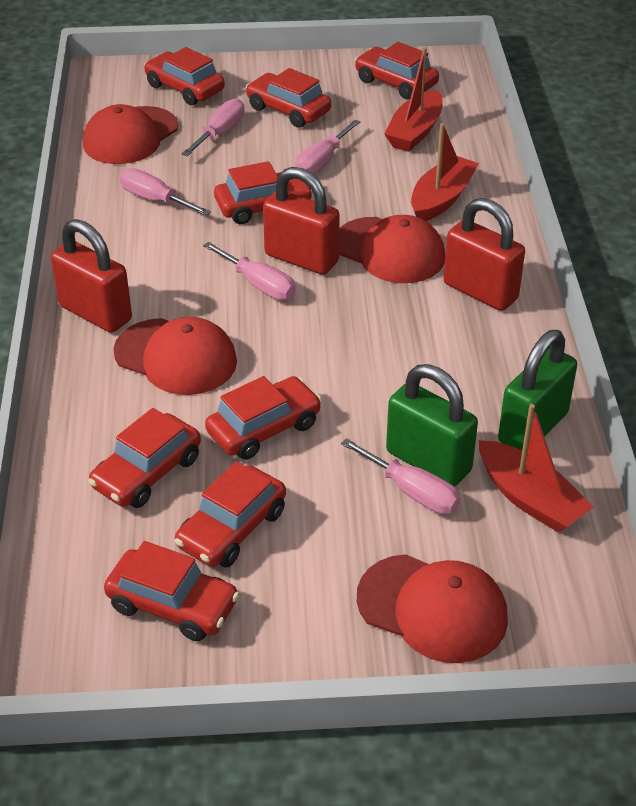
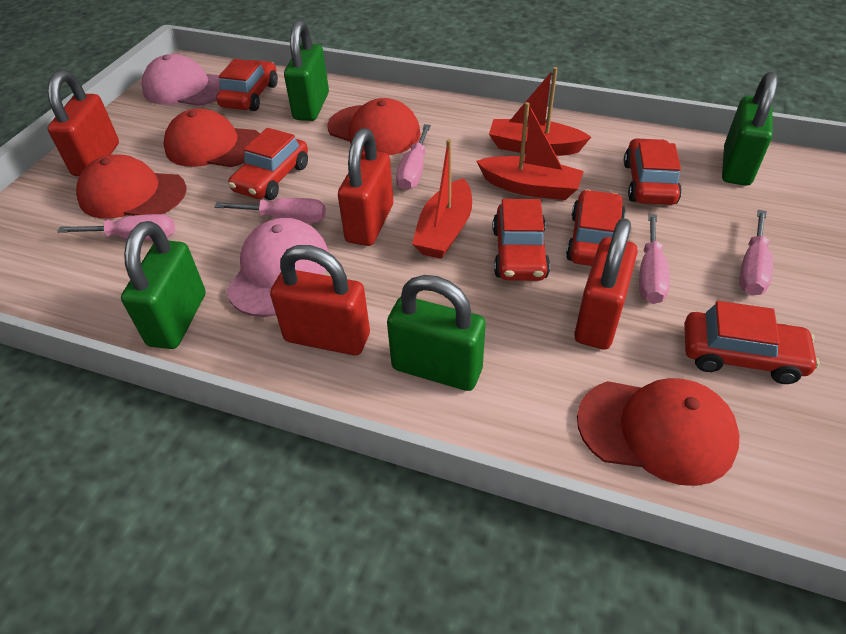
green padlock: 2 -> 4
pink cap: 0 -> 2
red car: 8 -> 6
red padlock: 3 -> 4

